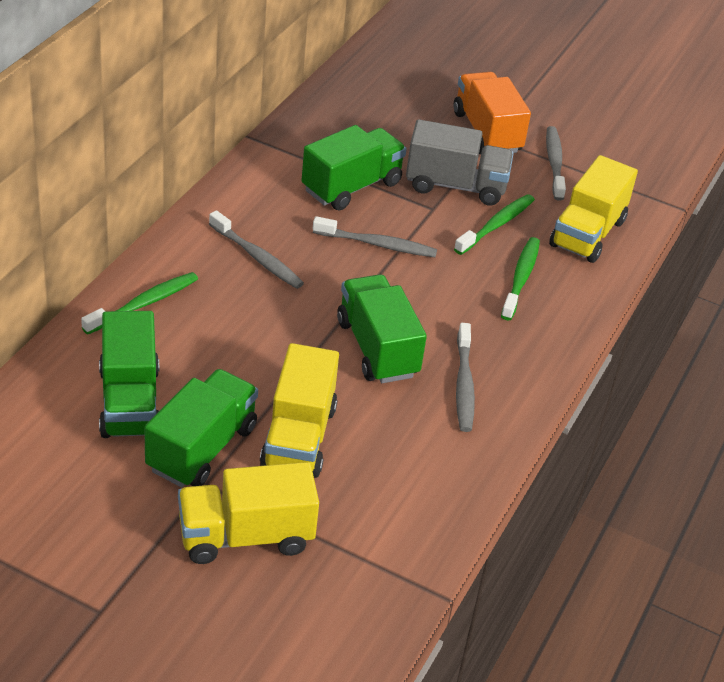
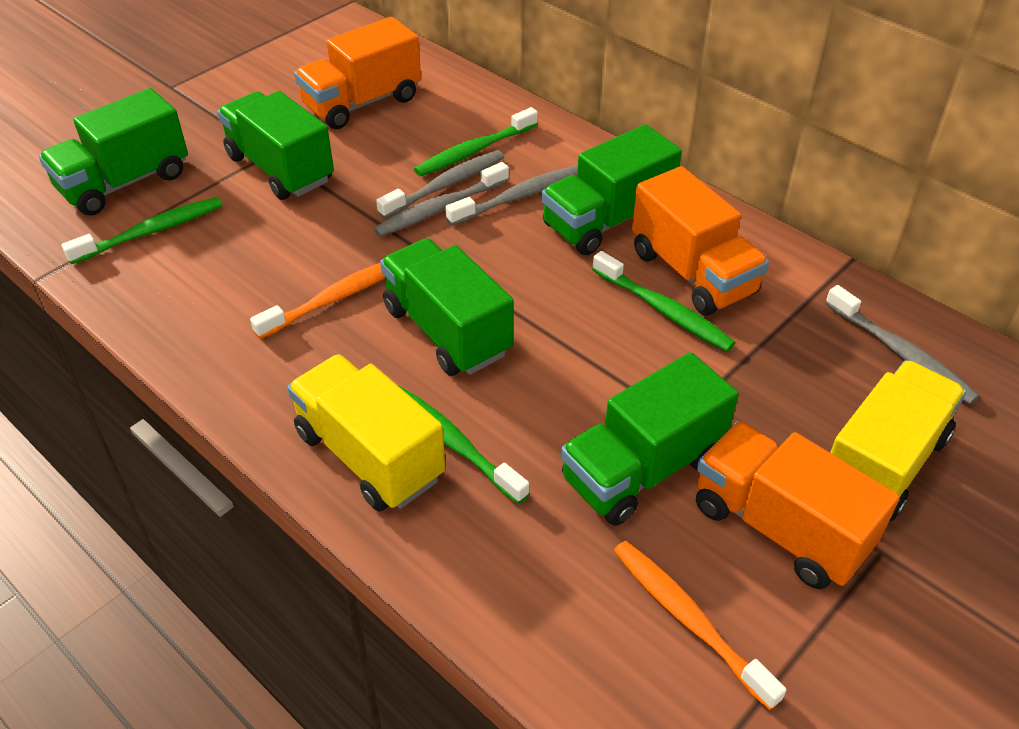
green toothbrush: 3 -> 4
green truck: 4 -> 5
grey truck: 1 -> 0
orange toothbrush: 0 -> 2
orange truck: 1 -> 3
yellow truck: 3 -> 2

